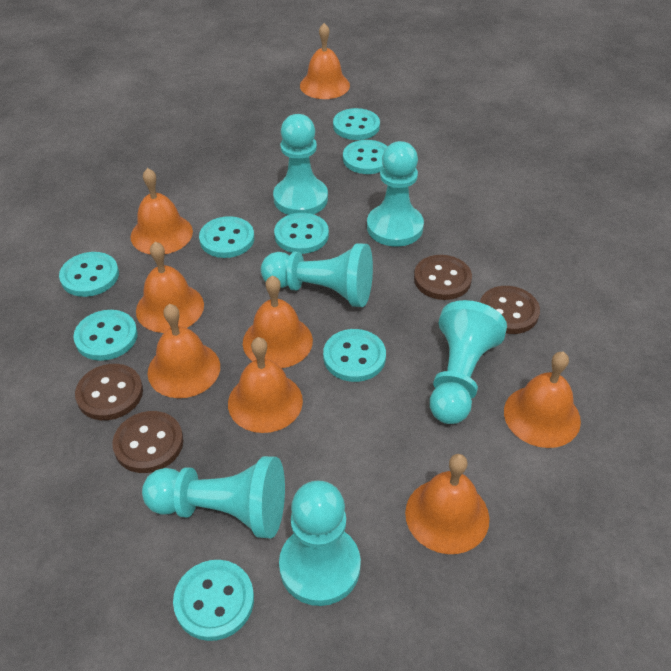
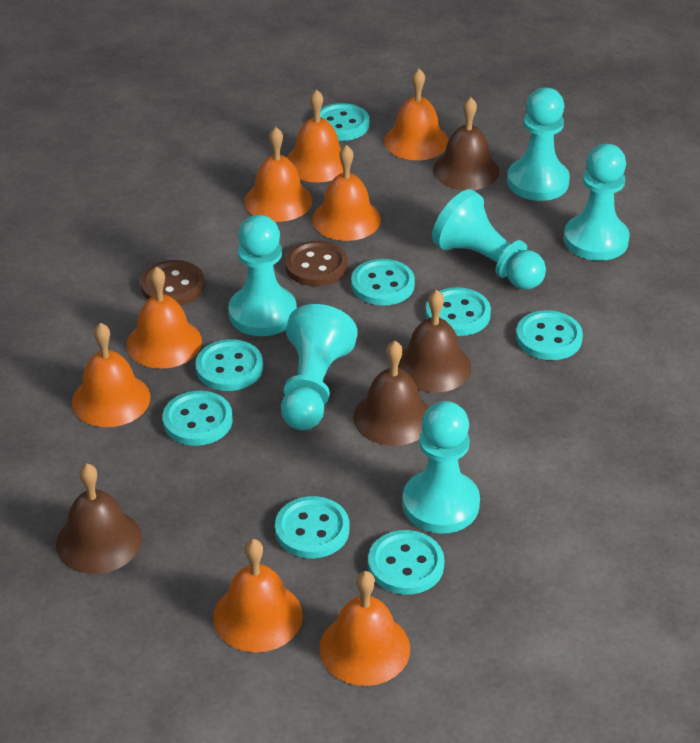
brown bell: 0 -> 4
brown button: 4 -> 2

